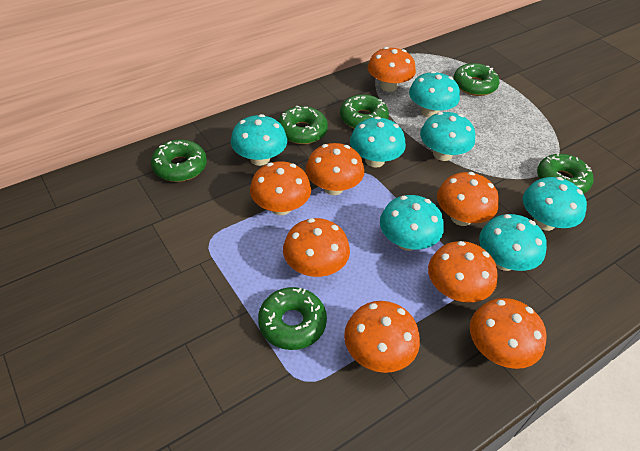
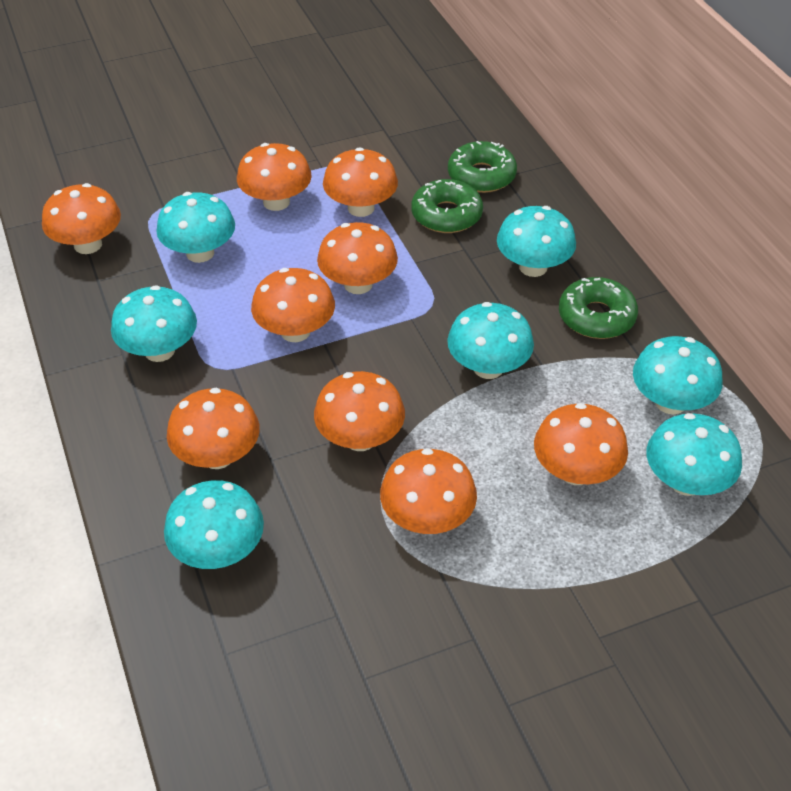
green donut: 6 -> 3
orange mushroom: 8 -> 9

